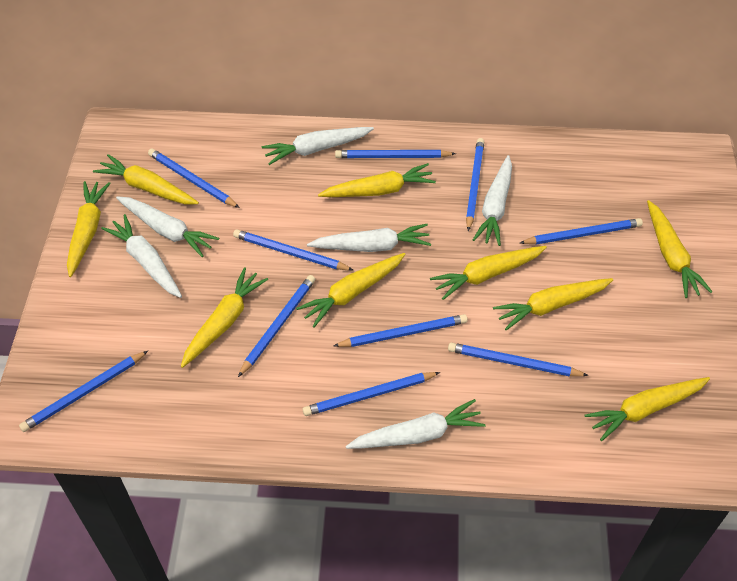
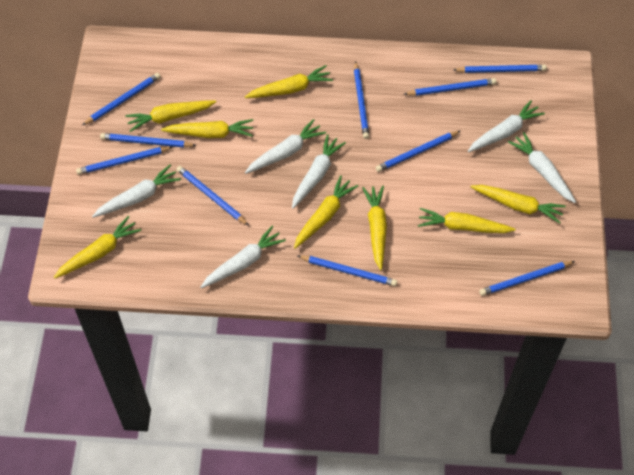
yellow carrot: 9 -> 8

